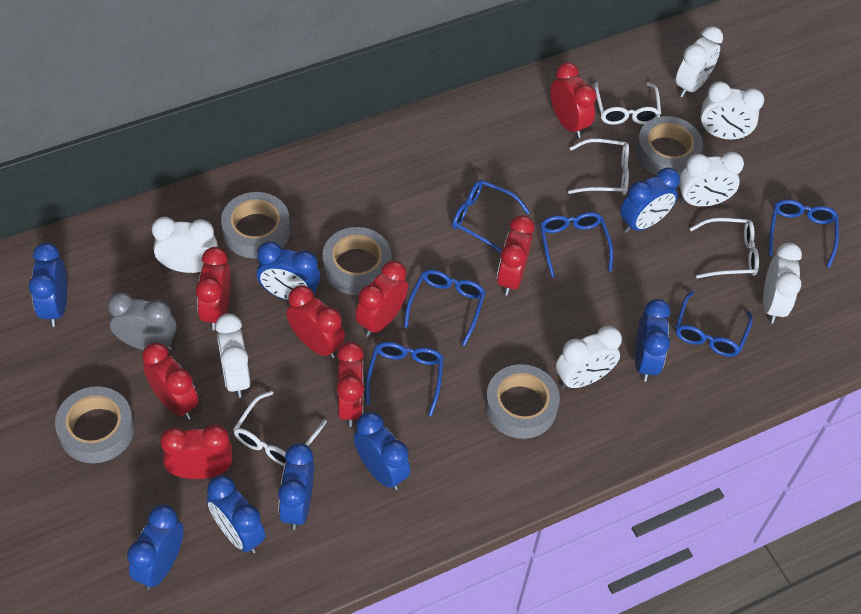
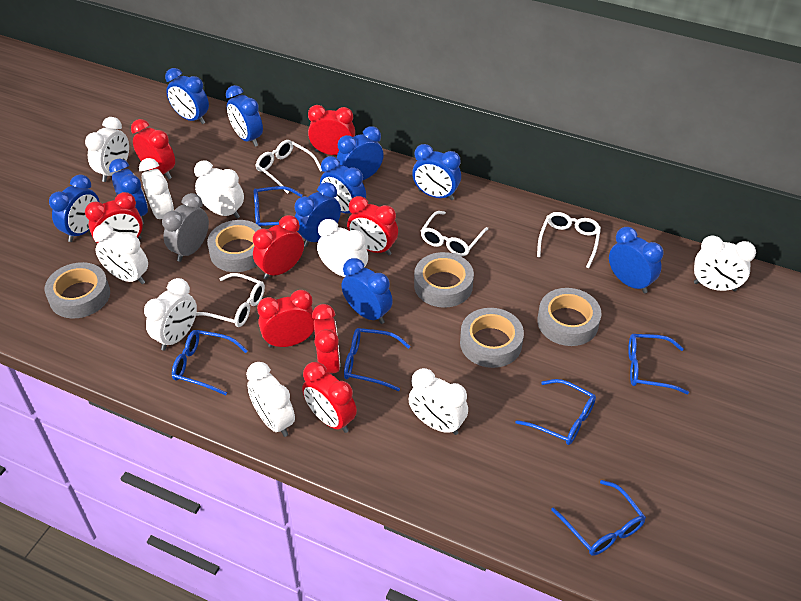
blue clock: 8 -> 10
white clock: 7 -> 9

